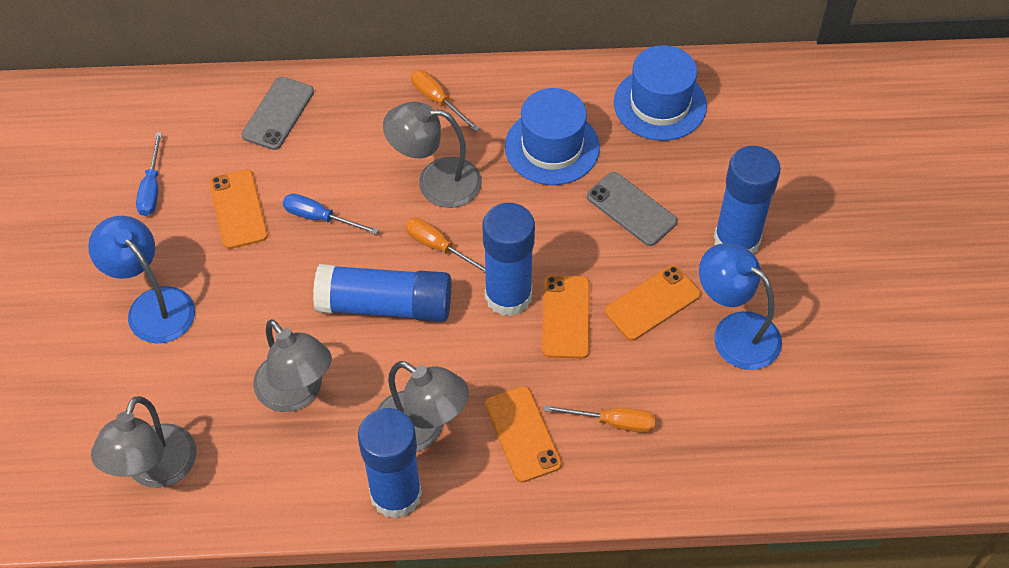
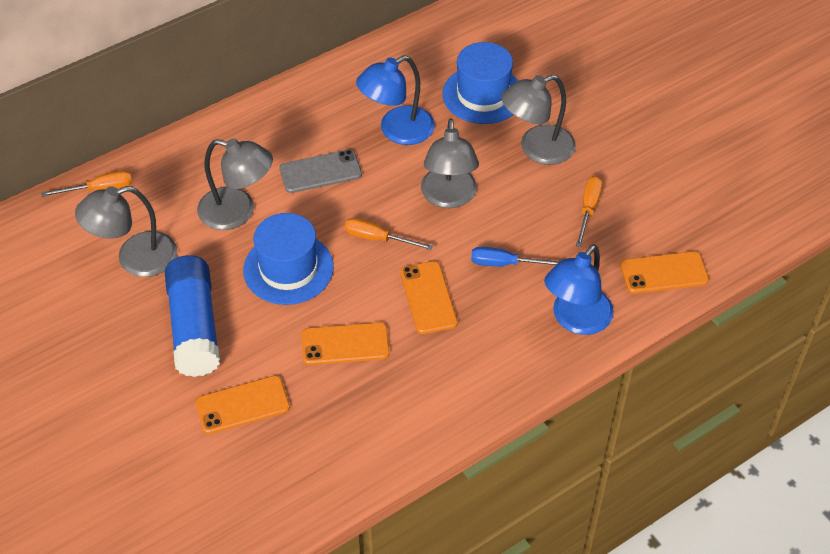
blue glue stick: 4 -> 1
blue screwdriver: 2 -> 1
grey phone: 2 -> 1

